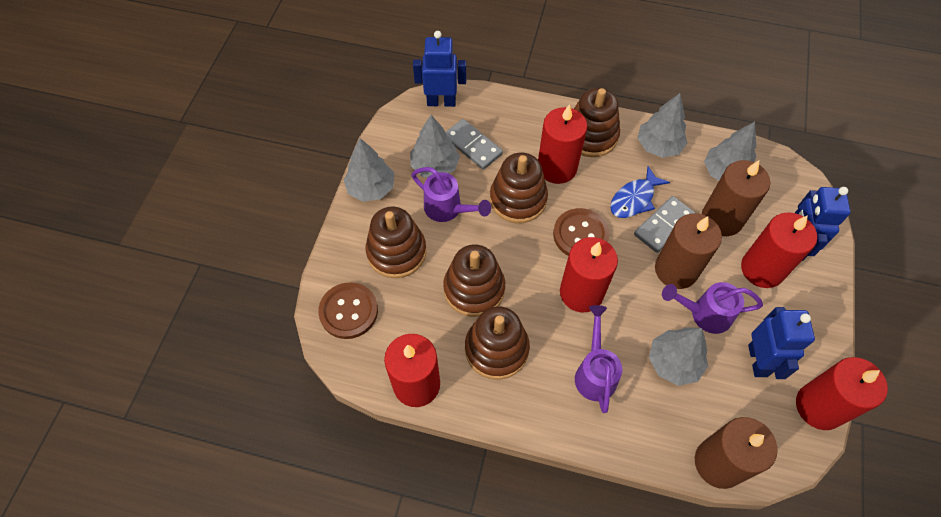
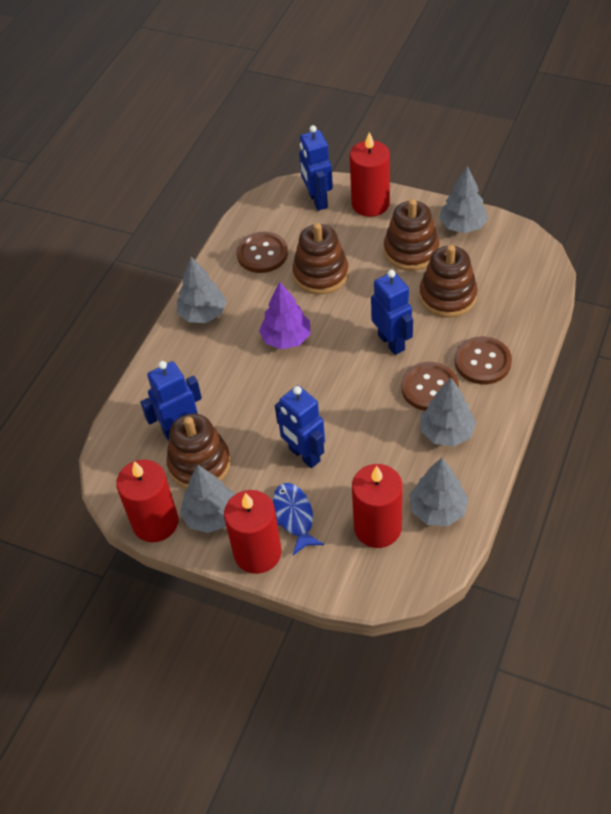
blue robot: 3 -> 4
brown button: 2 -> 3
brown candle: 3 -> 0
brown stacking toy: 5 -> 4
grey domino: 2 -> 0
purple tree: 0 -> 1
purple watering can: 3 -> 0
red candle: 5 -> 4

